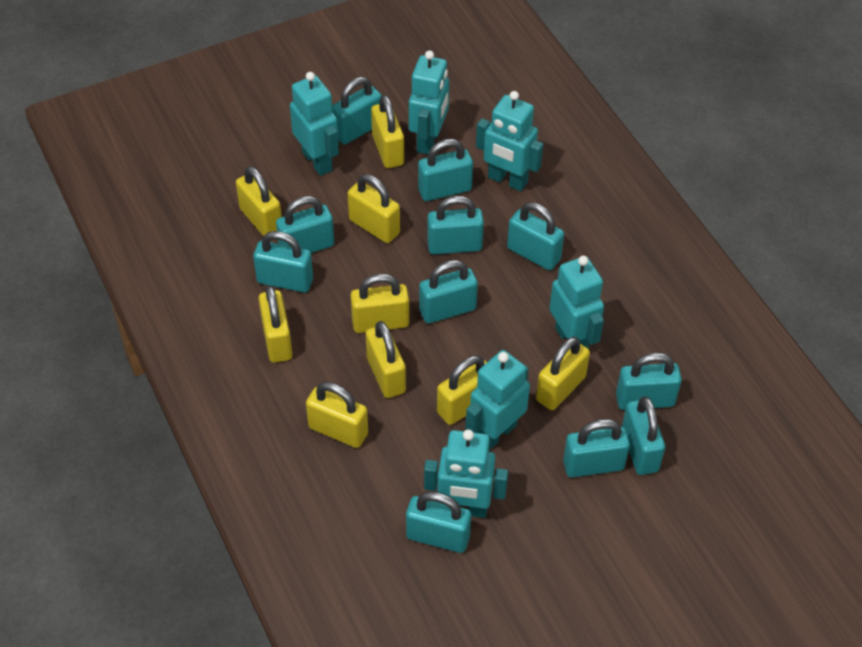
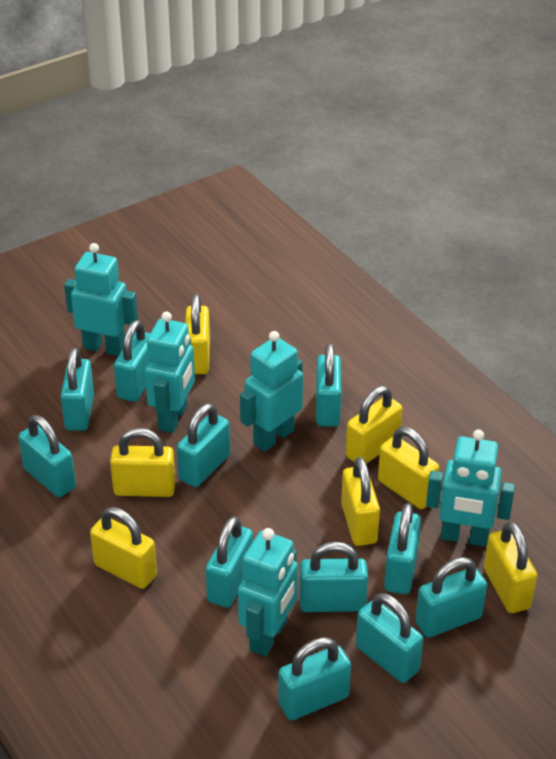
turquoise robot: 6 -> 5
yellow padlock: 9 -> 7

